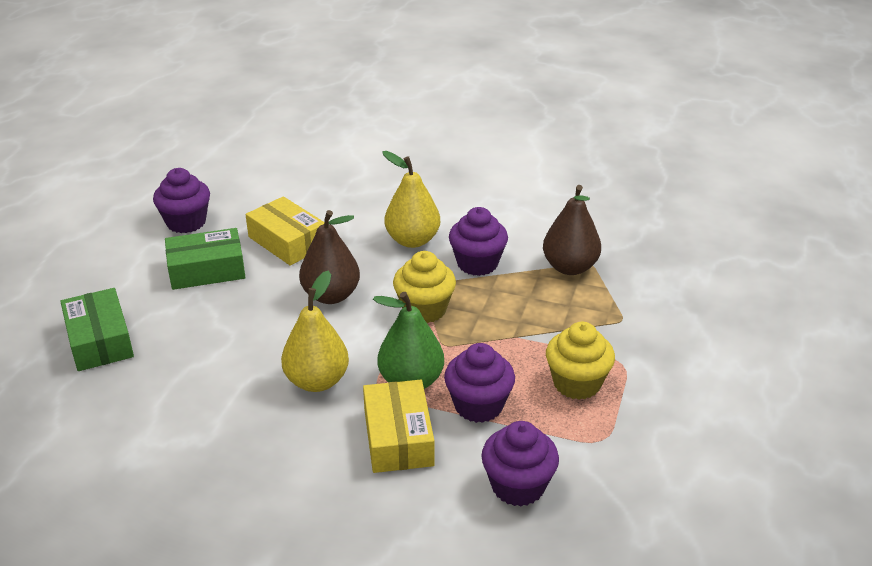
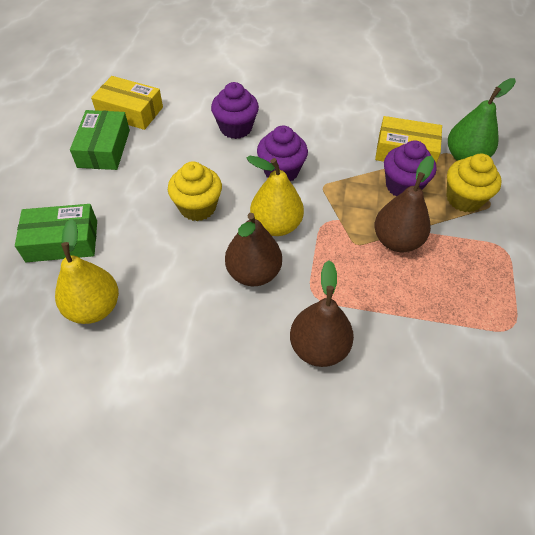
brown pear: 2 -> 3
purple cupcake: 4 -> 3

